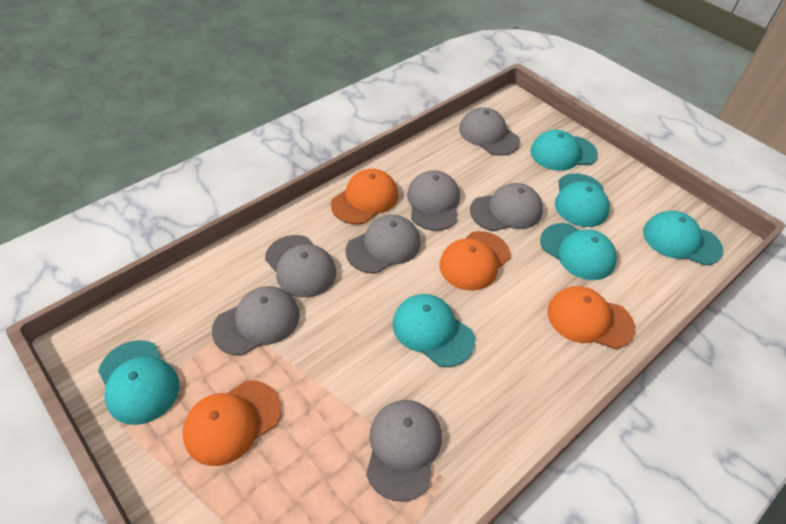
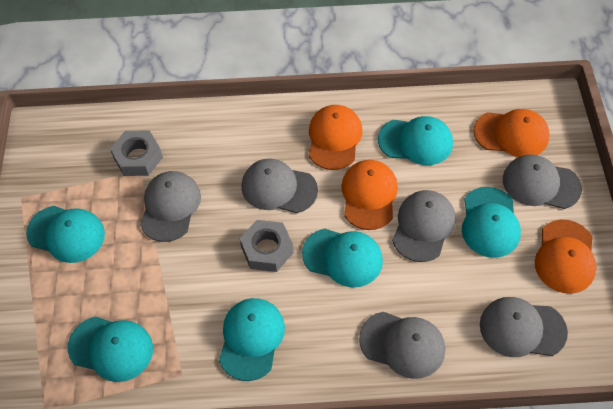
grey cap: 7 -> 6
grey nut: 0 -> 2

